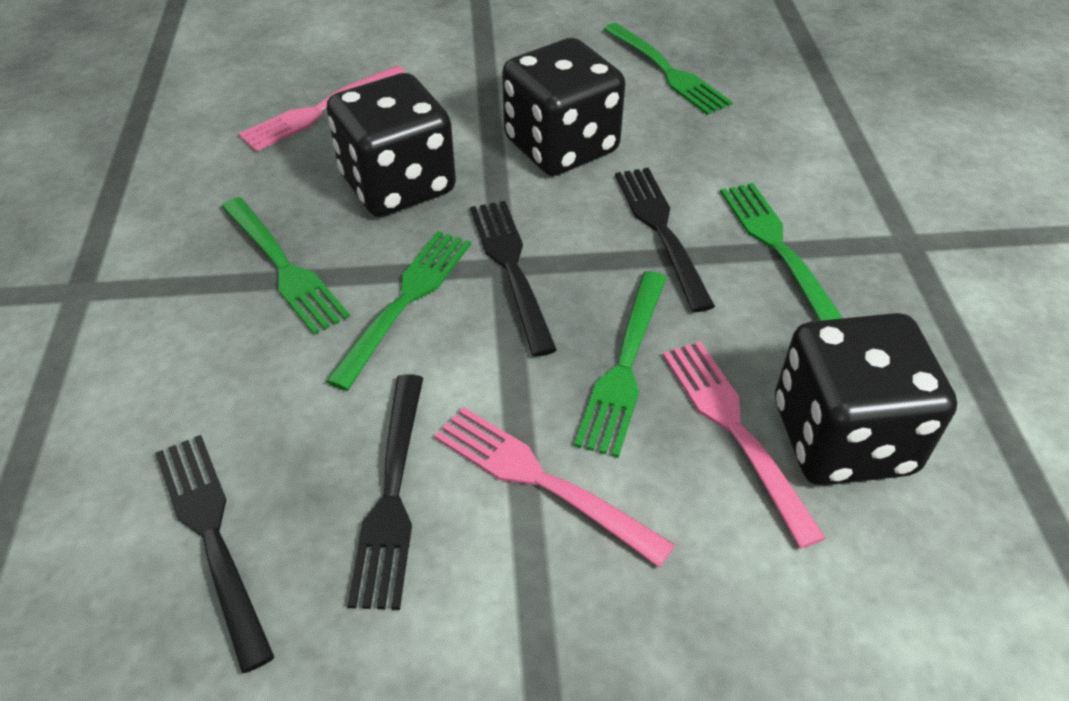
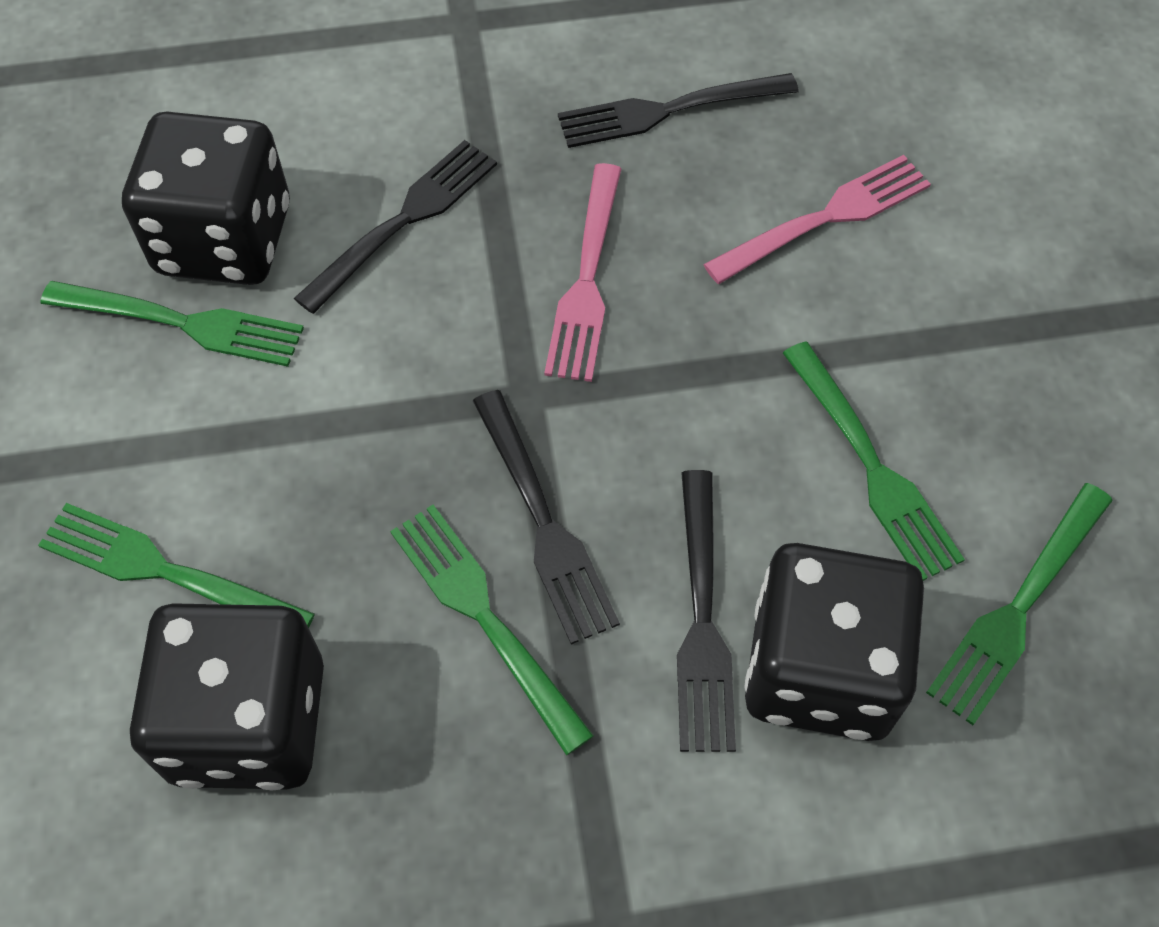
pink fork: 3 -> 2

